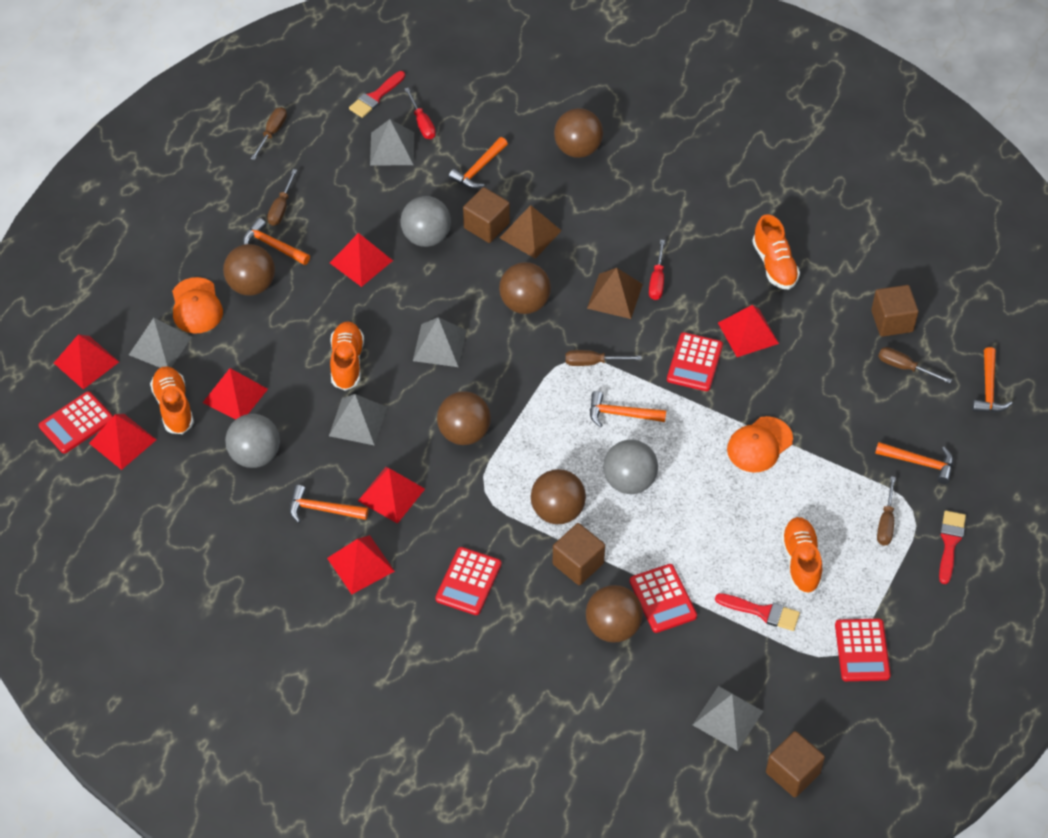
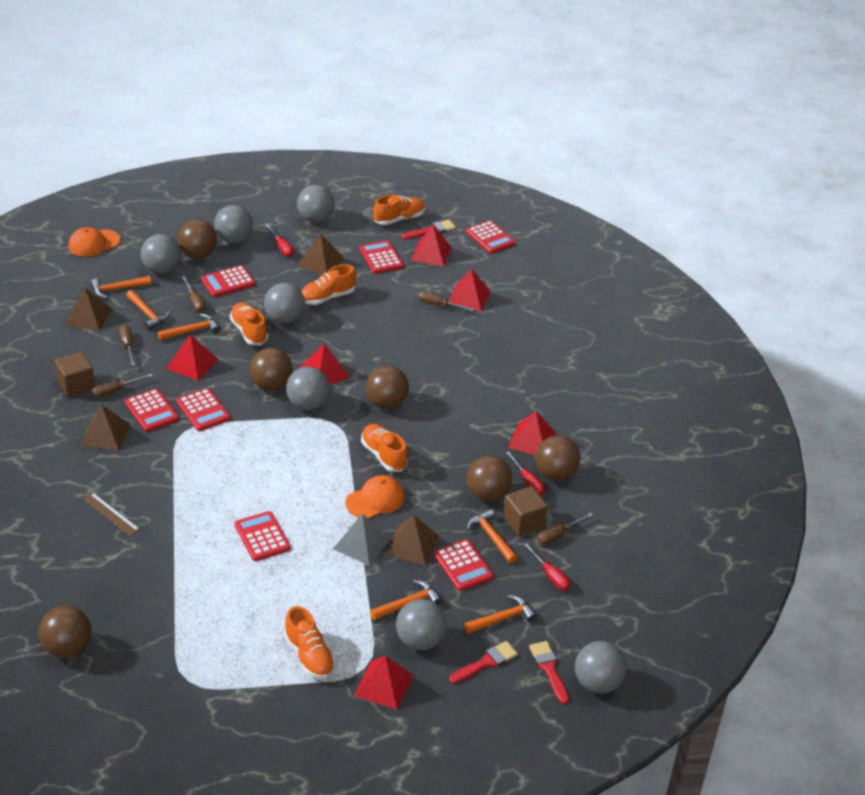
brown cube: 4 -> 2
brown pyramid: 2 -> 4
brown ruler: 0 -> 1
grey ball: 3 -> 7
grey pyramid: 5 -> 1
orange shoe: 4 -> 5
red calculator: 5 -> 7
red pyramid: 7 -> 6
red screwdriver: 2 -> 3

